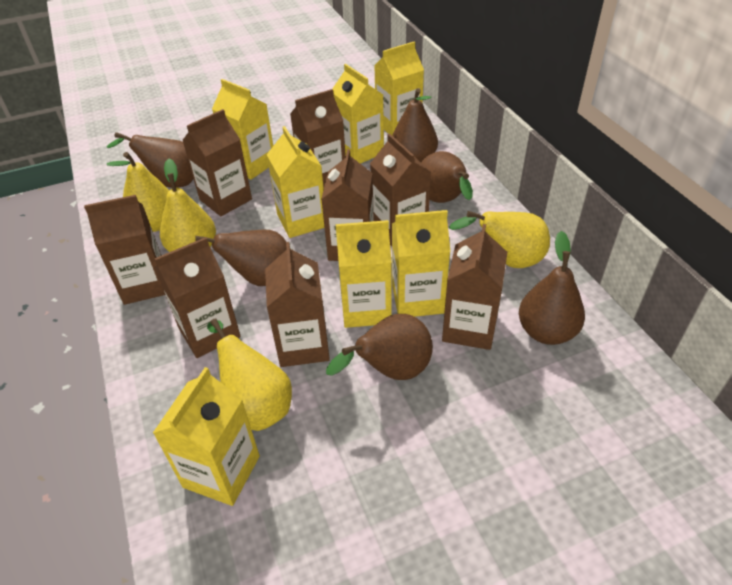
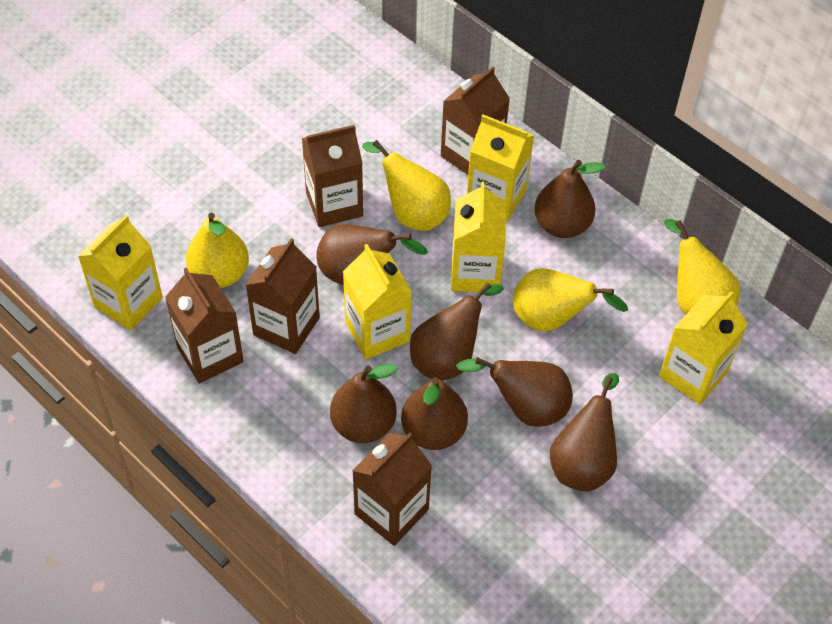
brown carton: 8 -> 5
brown pear: 6 -> 7
yellow carton: 7 -> 5

